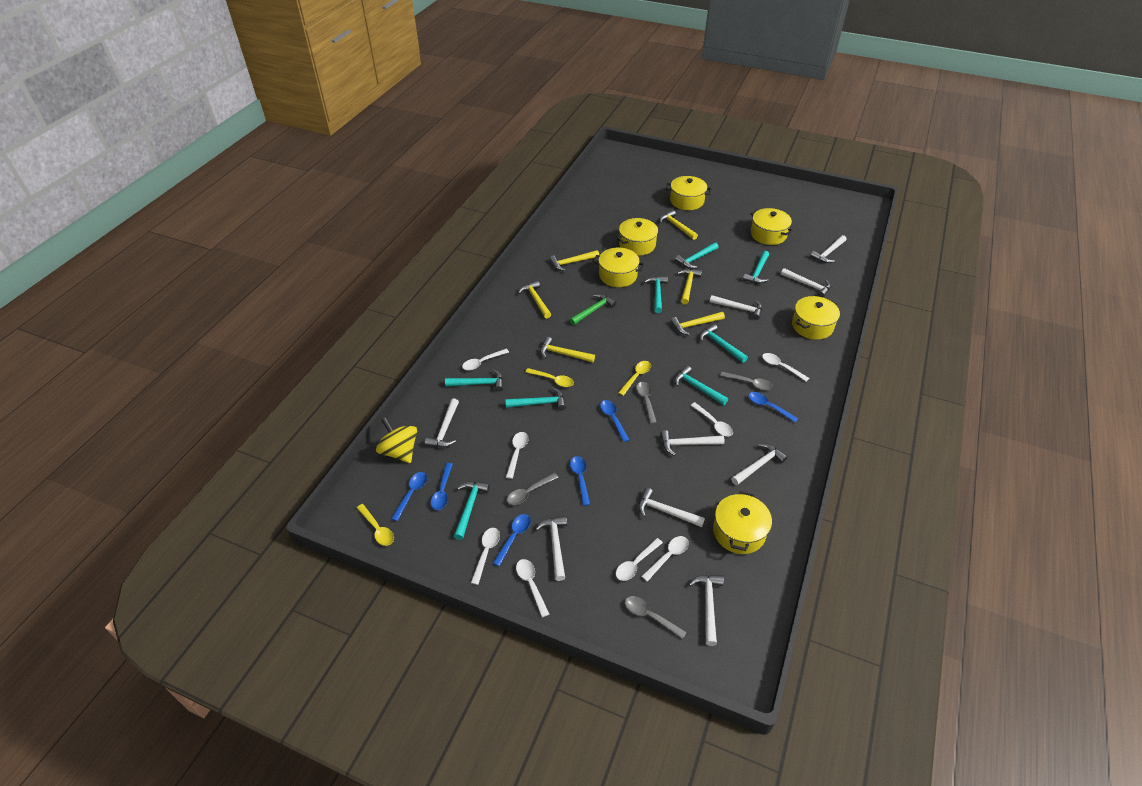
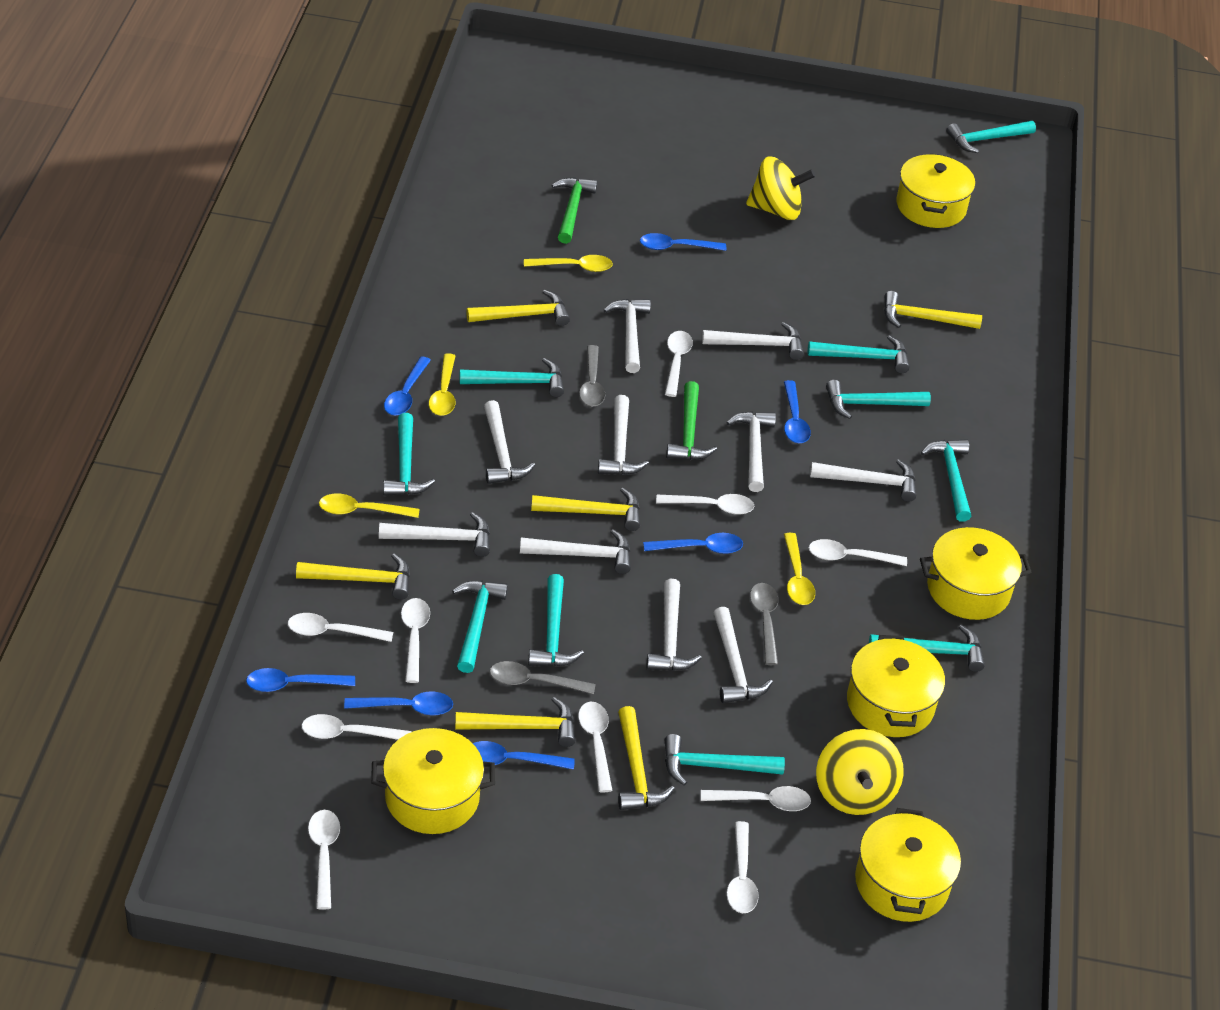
blue spoon: 6 -> 7
green hammer: 1 -> 2
grey spoon: 4 -> 3
turquoise hammer: 8 -> 10
white hammer: 9 -> 10
white spoon: 8 -> 10
yellow pot: 6 -> 5
yellow spinning top: 1 -> 2
yellow spoon: 3 -> 4

